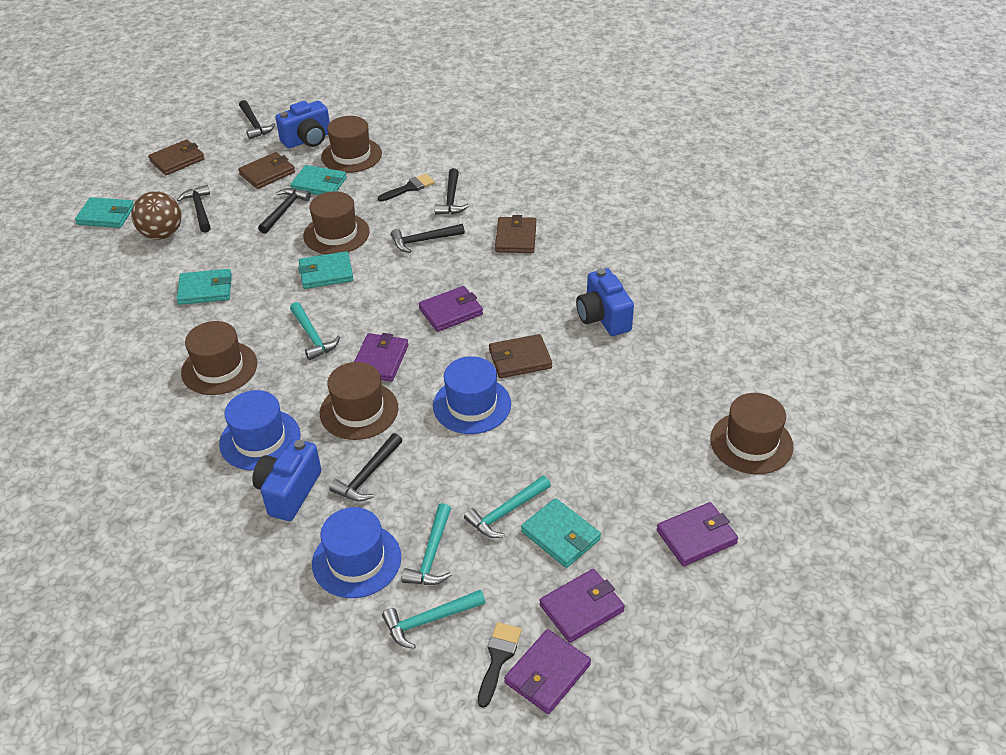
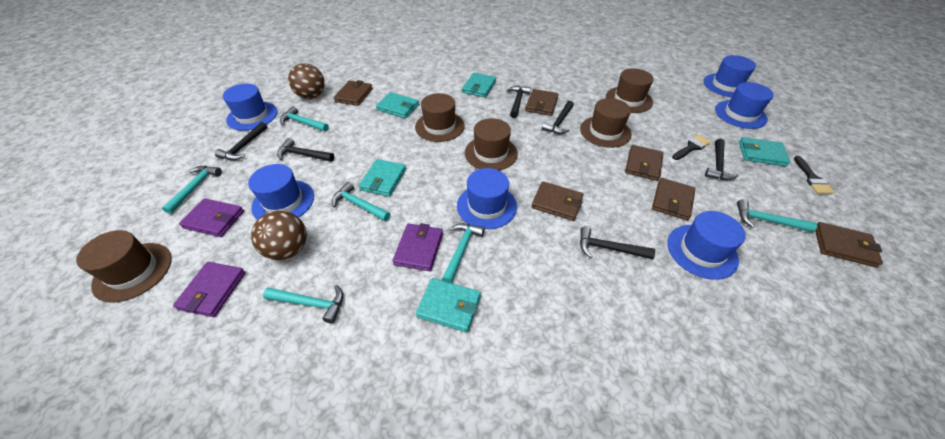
blue camera: 3 -> 0
blue hat: 3 -> 6
brown ball: 1 -> 2
brown wallet: 4 -> 6
purple wallet: 5 -> 3
turquoise hammer: 4 -> 6

